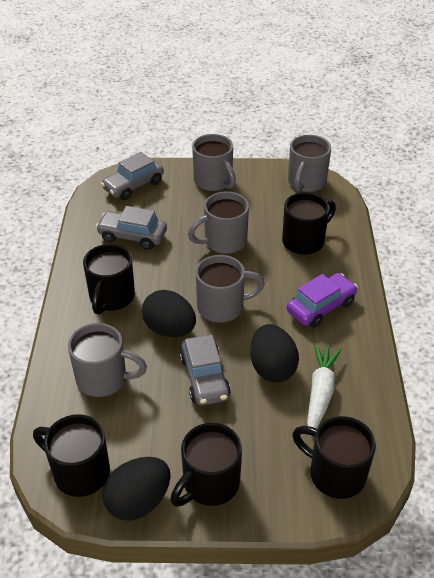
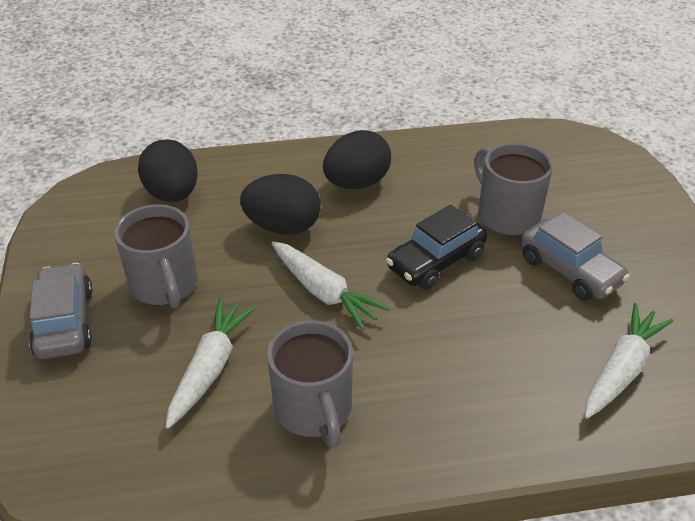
black car: 0 -> 1
black mug: 5 -> 0
grey car: 3 -> 2
grey mug: 5 -> 3
purple car: 1 -> 0
white carrot: 1 -> 3

